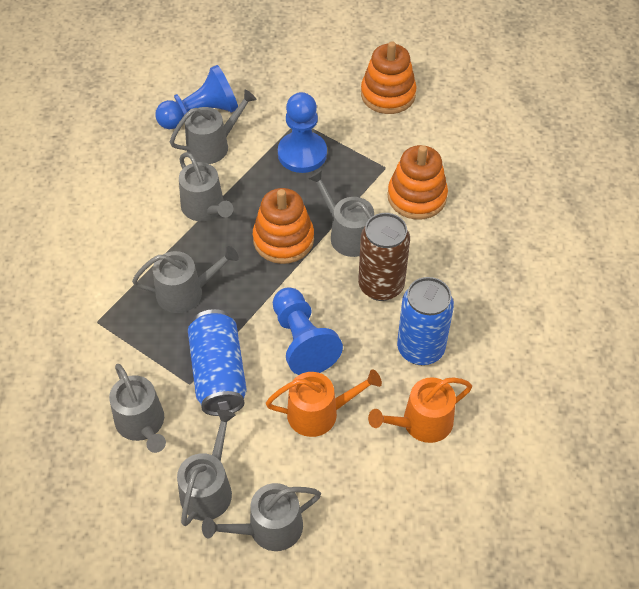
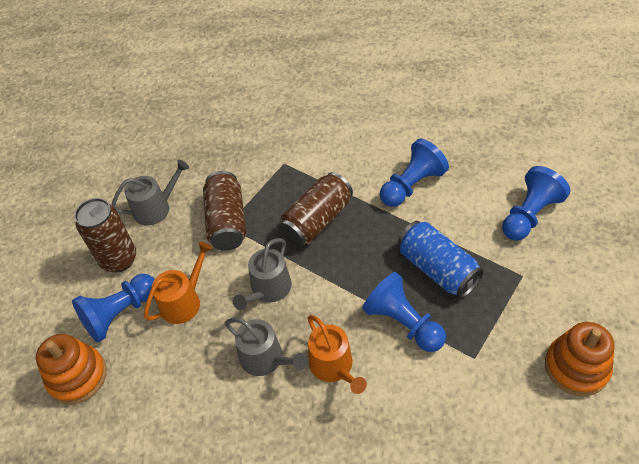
blue can: 2 -> 1
blue pawn: 3 -> 4
brown can: 1 -> 3
grey watering can: 7 -> 3
orange stacking toy: 3 -> 2

